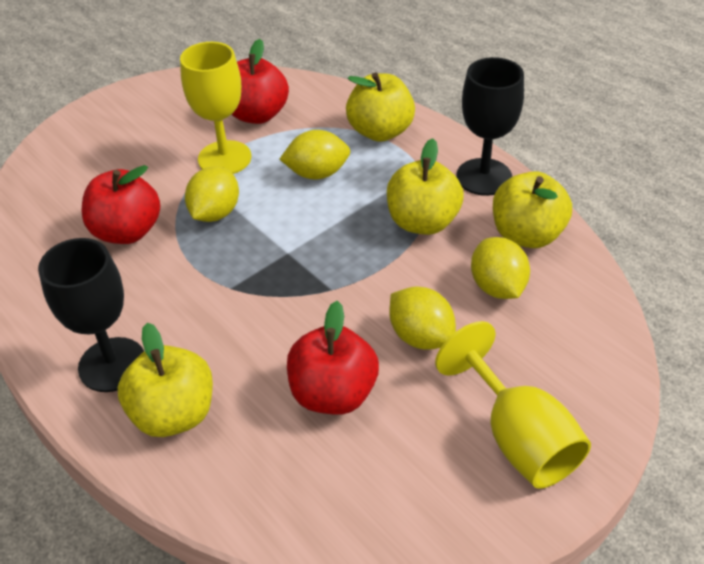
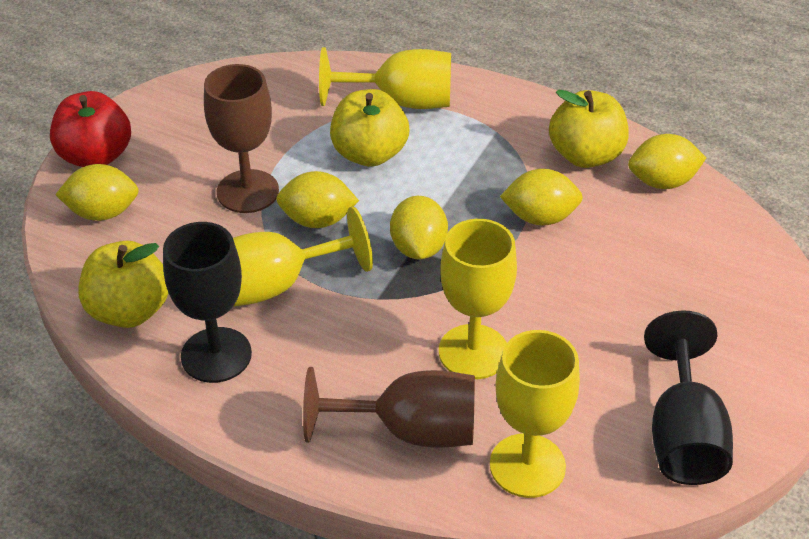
brown goblet: 0 -> 2
red apple: 3 -> 1
yellow apple: 4 -> 3
yellow goblet: 2 -> 4
yellow lemon: 4 -> 5

